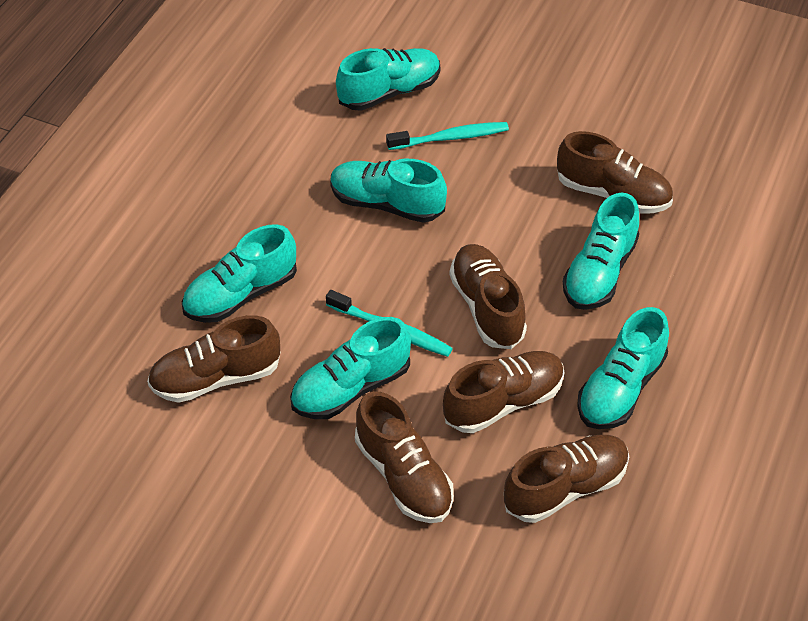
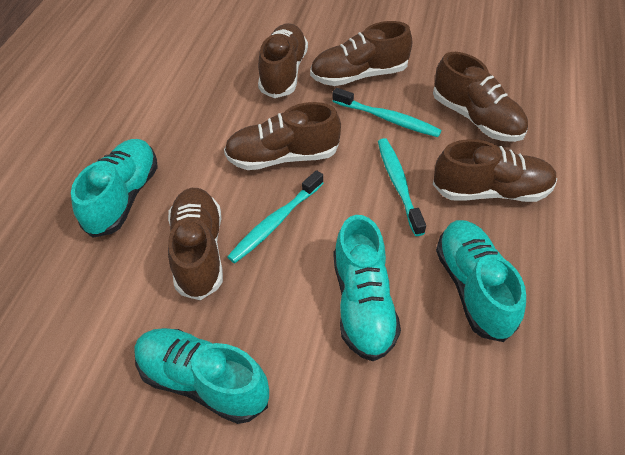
turquoise shoe: 6 -> 4
turquoise toothbrush: 2 -> 3

